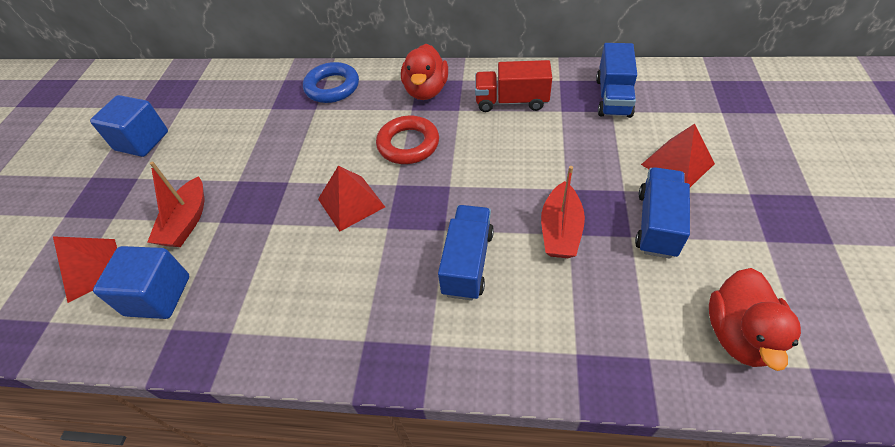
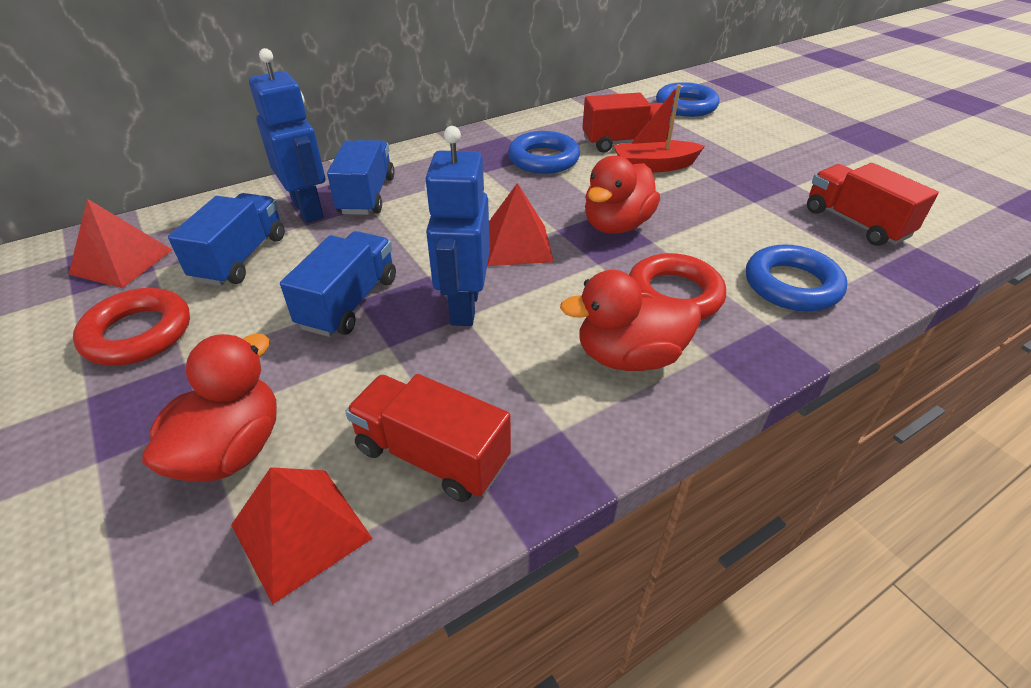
blue cube: 2 -> 0
blue ring: 1 -> 3
blue robot: 0 -> 2
red boat: 2 -> 1
red duck: 2 -> 3
red ring: 1 -> 2
red truck: 1 -> 3

